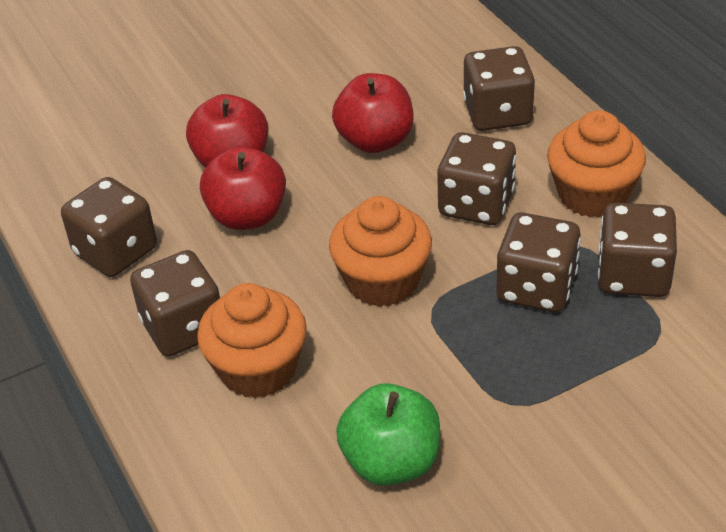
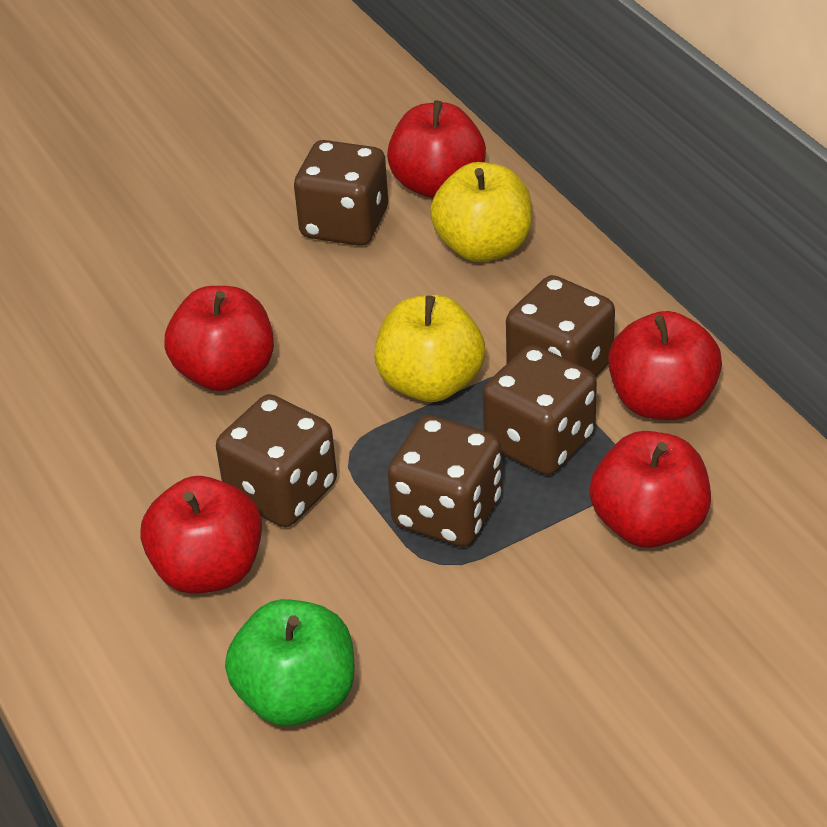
brown dice: 6 -> 5
orange cupcake: 3 -> 0
red apple: 3 -> 5
yellow apple: 0 -> 2

